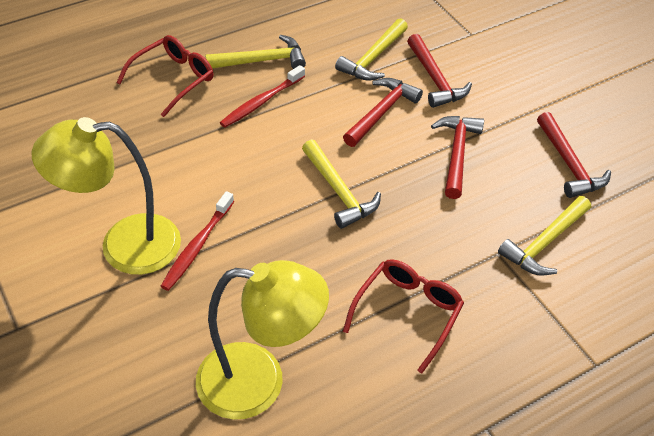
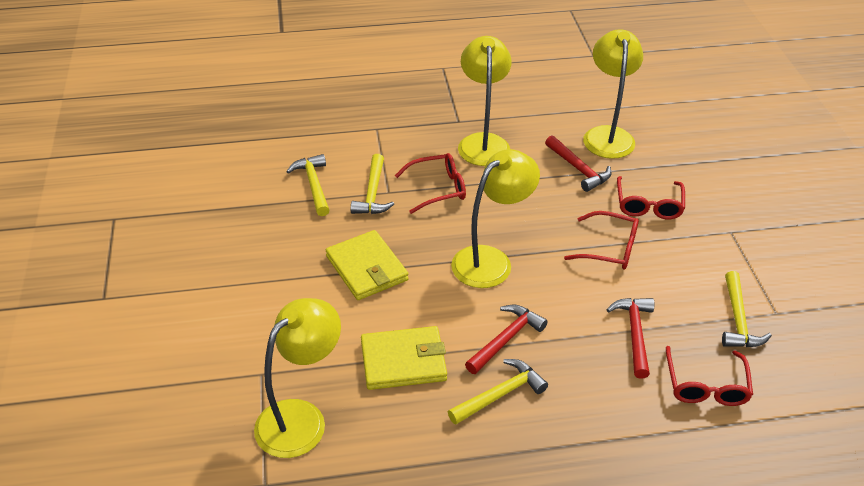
red glasses: 2 -> 4
red hammer: 4 -> 3
red toothbrush: 2 -> 0
yellow lamp: 2 -> 4
yellow wallet: 0 -> 2

